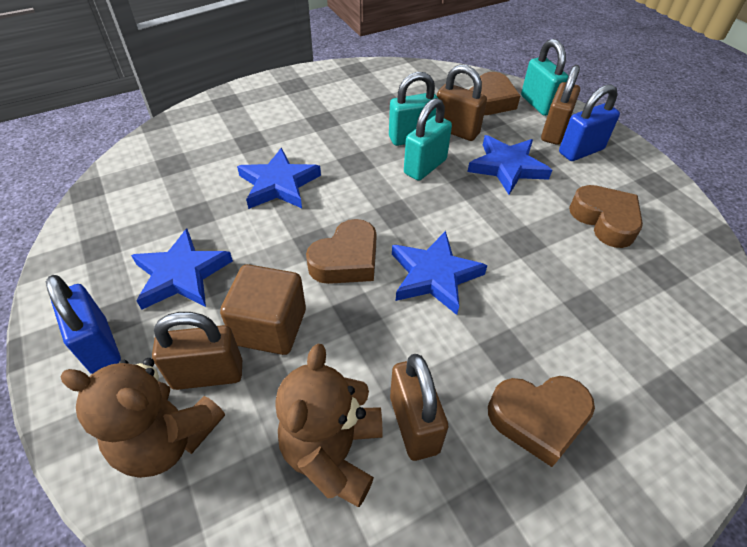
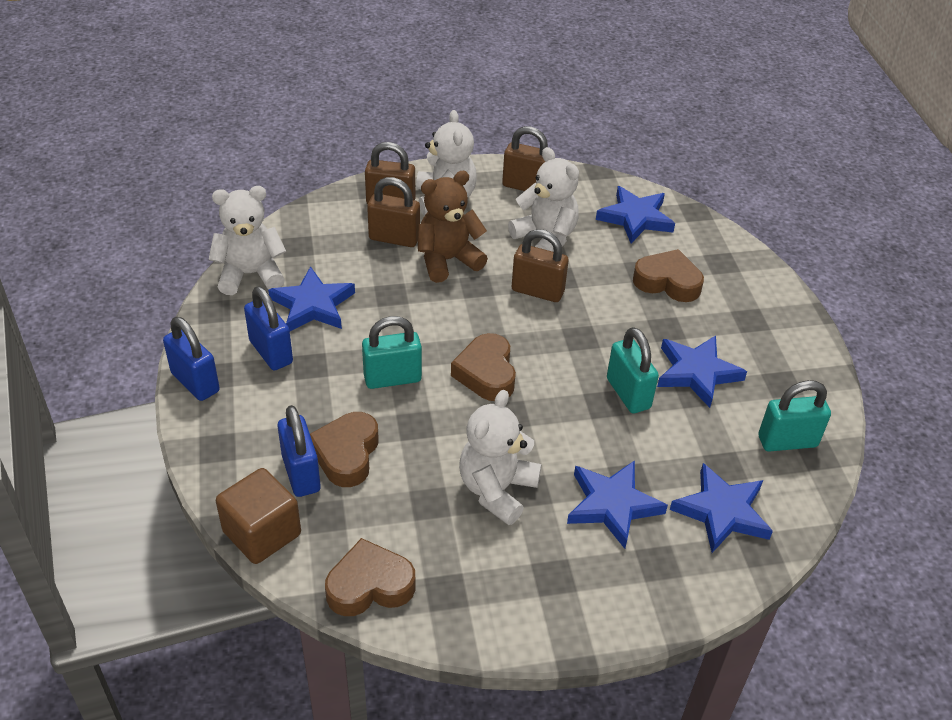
blue padlock: 2 -> 3
blue star: 4 -> 5
brown teddy bear: 2 -> 1
white teddy bear: 0 -> 4

